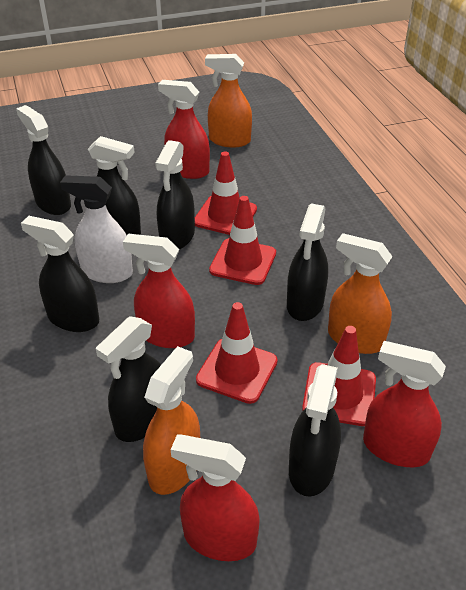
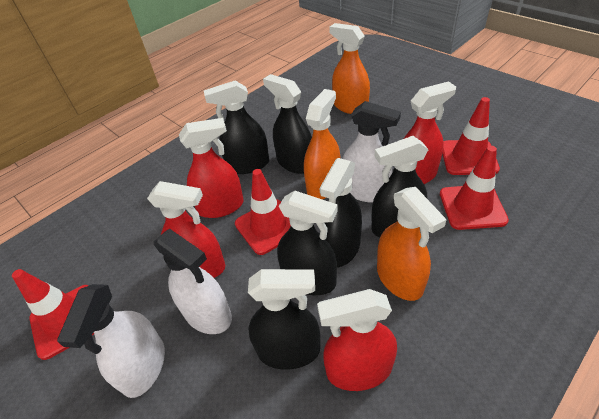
black spray bottle: 7 -> 6
white spray bottle: 1 -> 3

